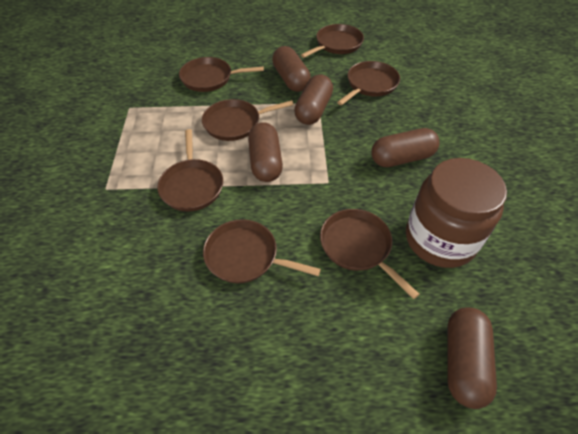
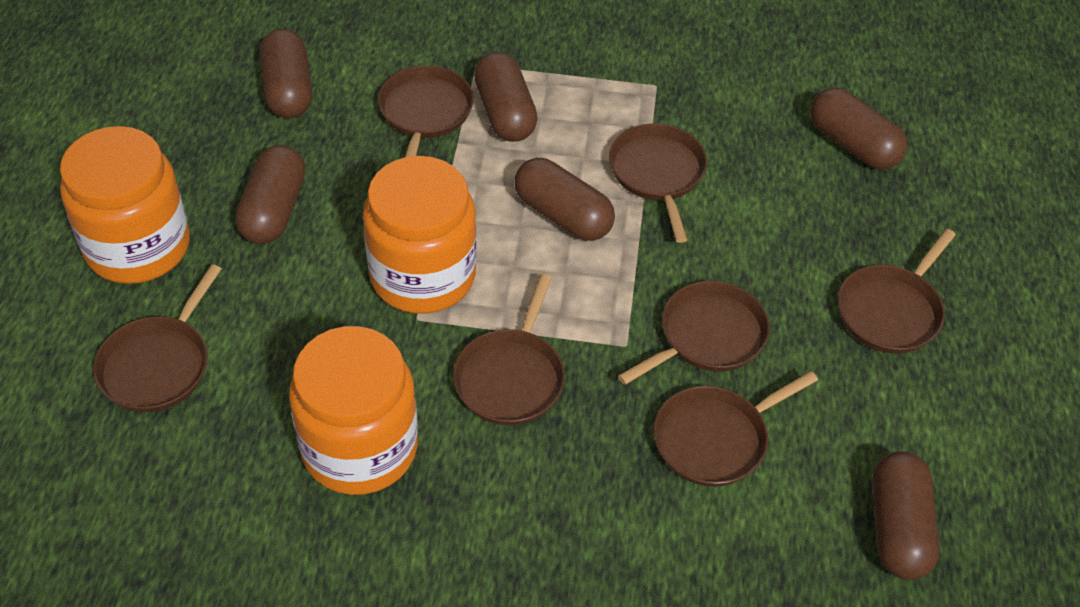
brown capsule: 5 -> 6
brown jar: 1 -> 0
orange jar: 0 -> 3

